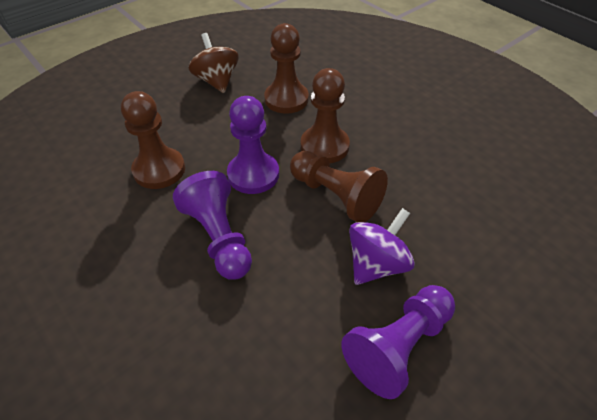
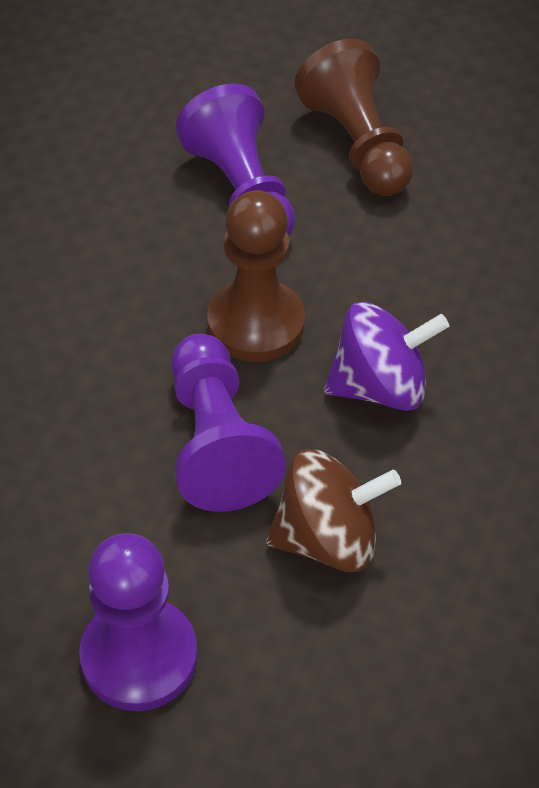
brown pawn: 4 -> 2

